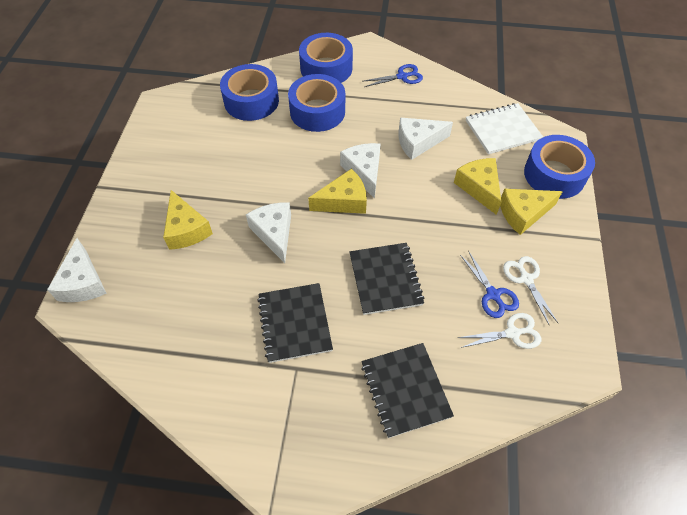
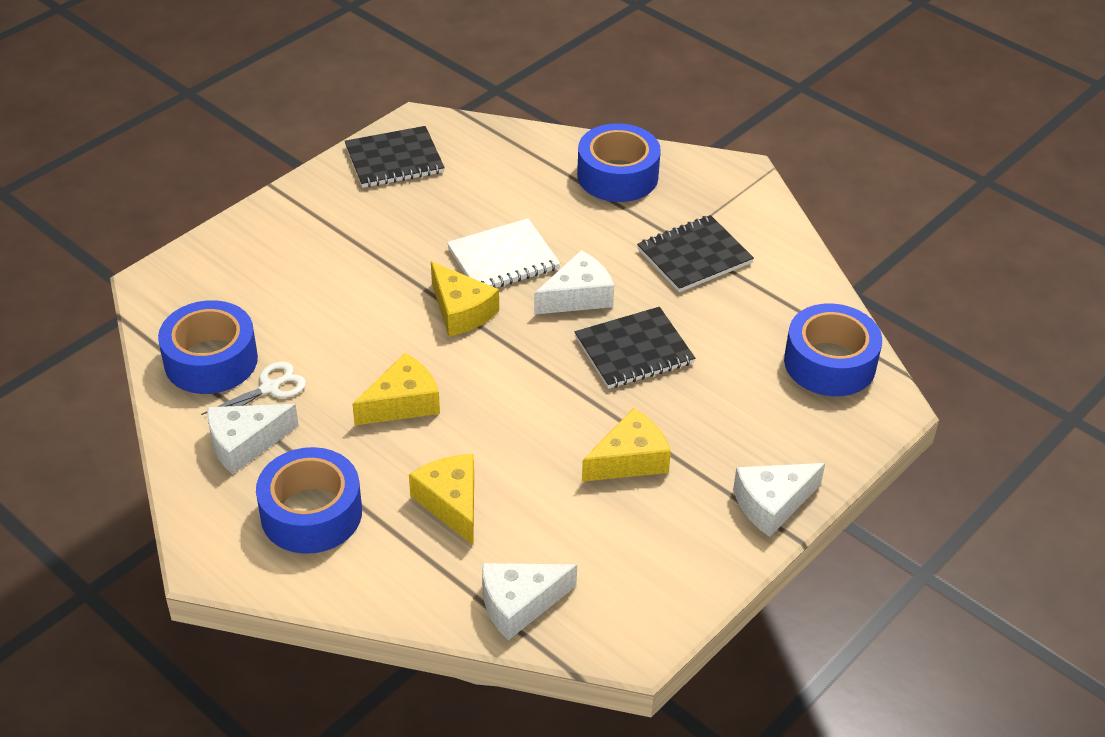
blue scissors: 2 -> 0
white scissors: 2 -> 1

